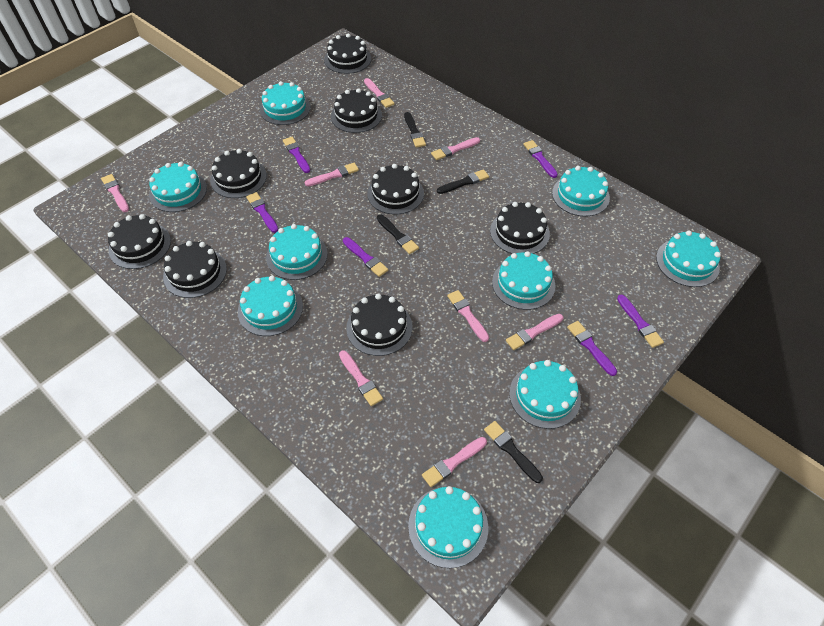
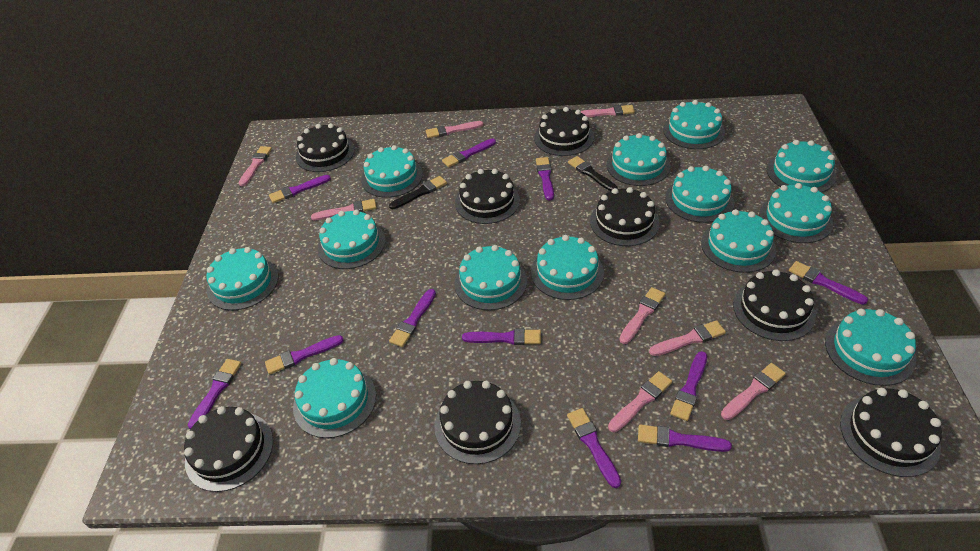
black brush: 4 -> 2
purple brush: 6 -> 11
turquoise cake: 9 -> 13

